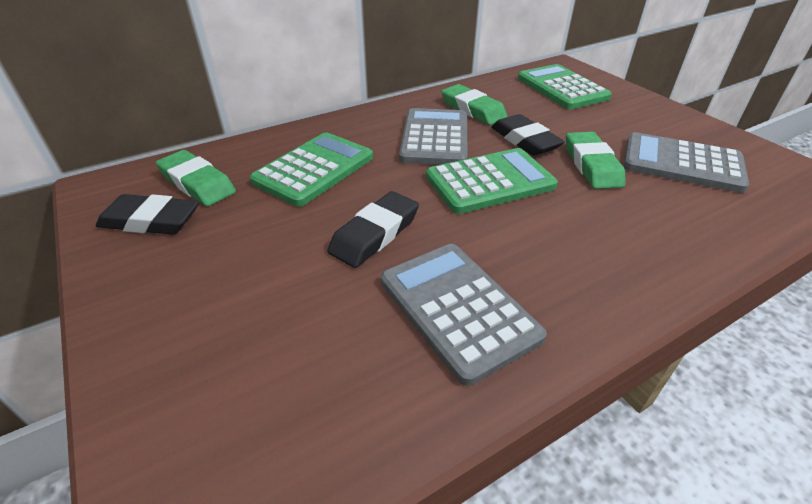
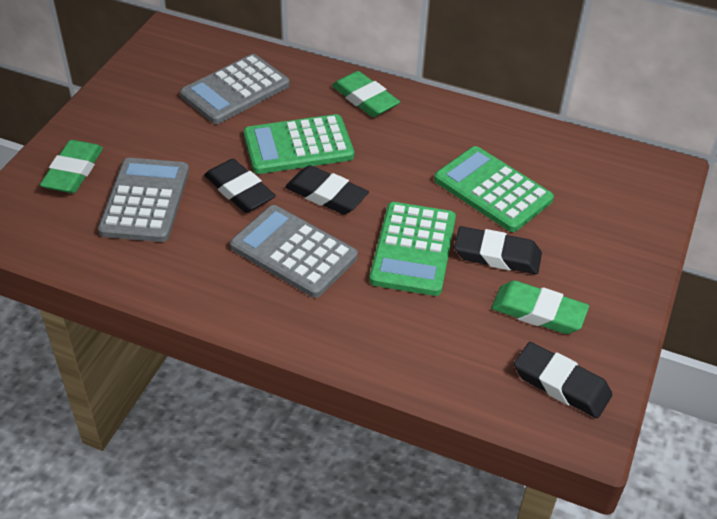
black eraser: 3 -> 4

